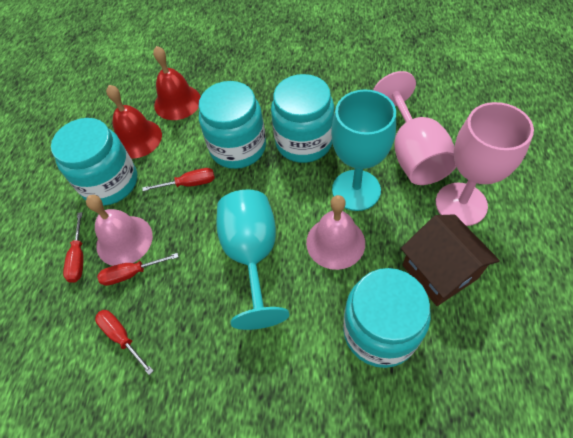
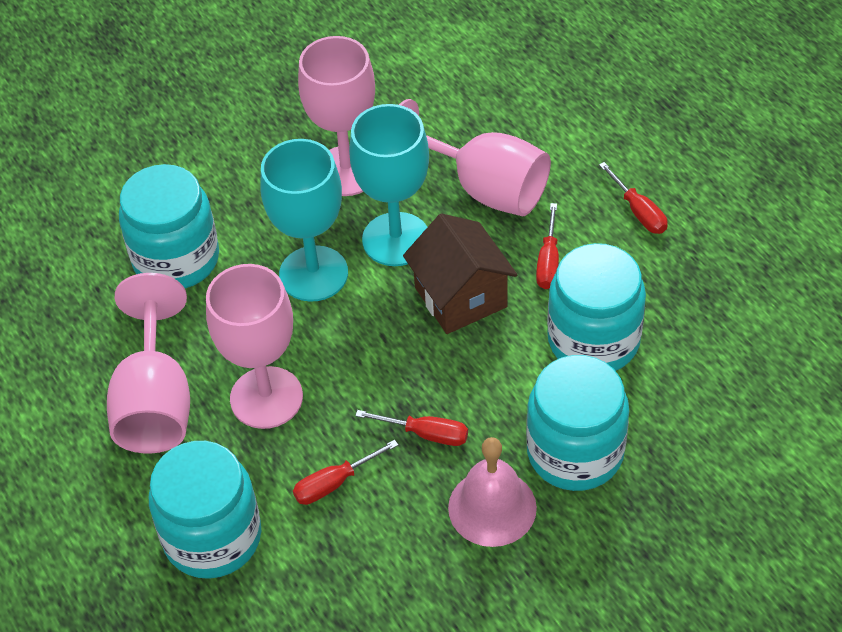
pink bell: 2 -> 1
pink goblet: 2 -> 4
red bell: 2 -> 0

